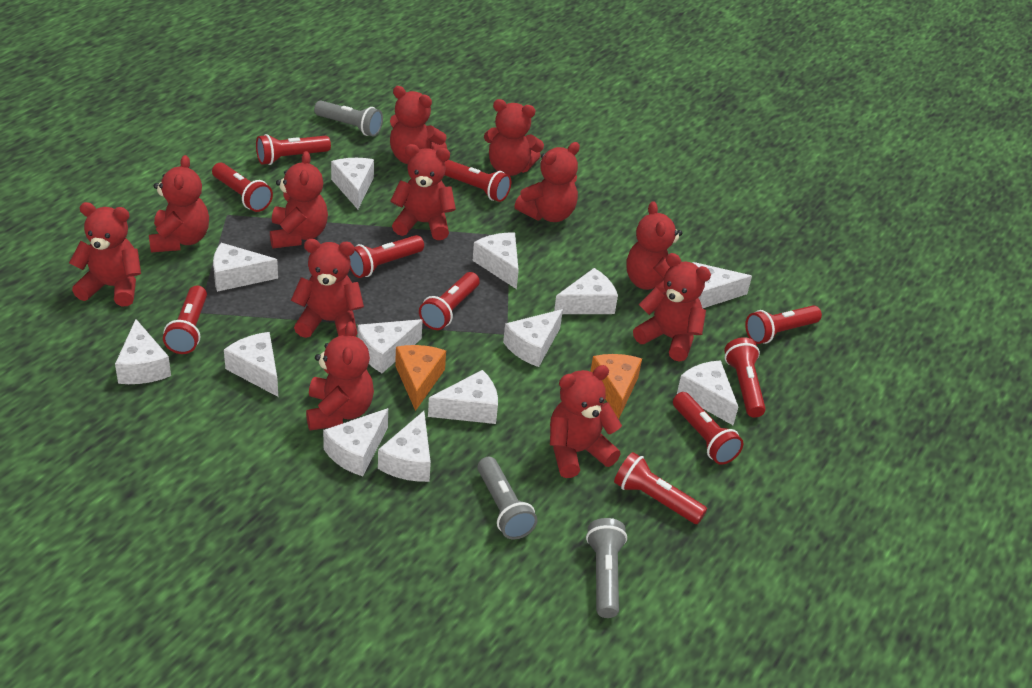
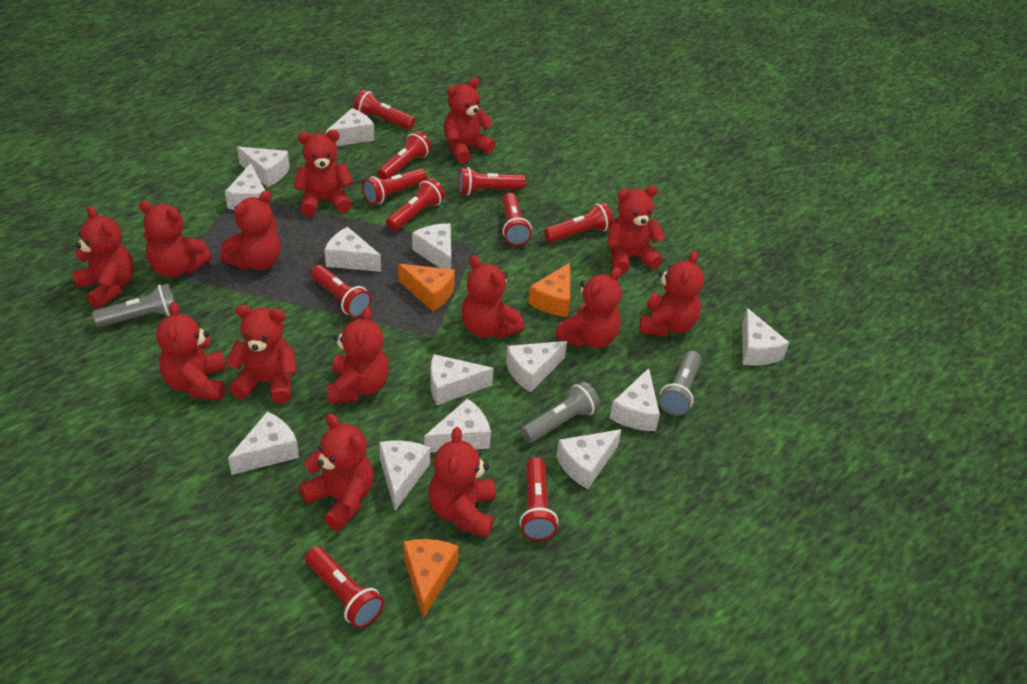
orange cheese: 2 -> 3
red teddy bear: 12 -> 14

